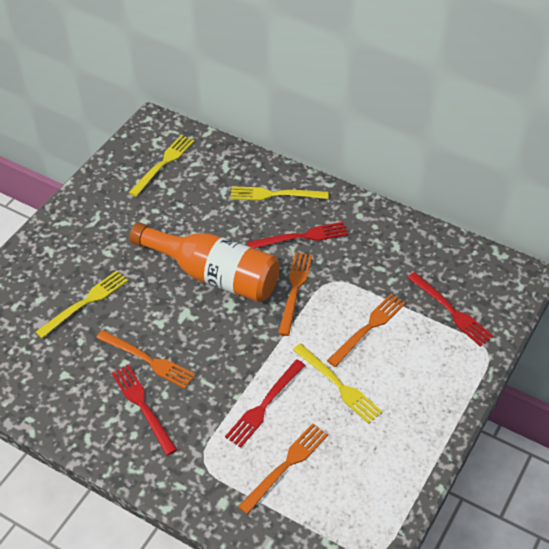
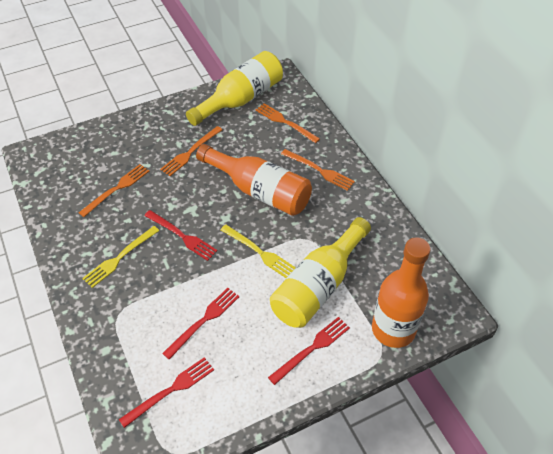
orange bottle: 1 -> 2
yellow bottle: 0 -> 2
yellow fork: 4 -> 2

